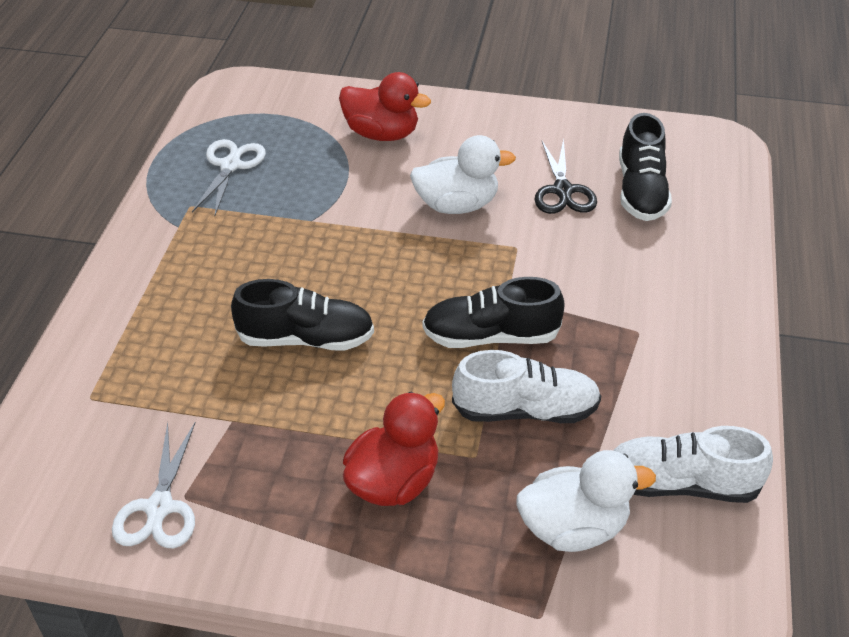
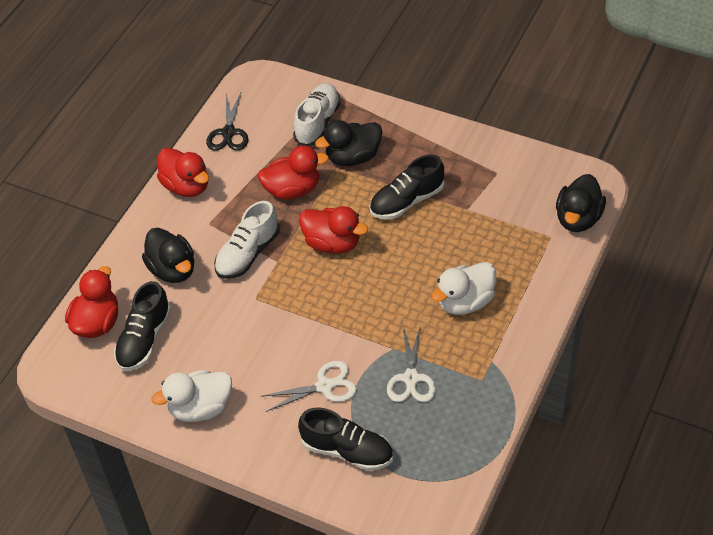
black duck: 0 -> 3
red duck: 2 -> 4

